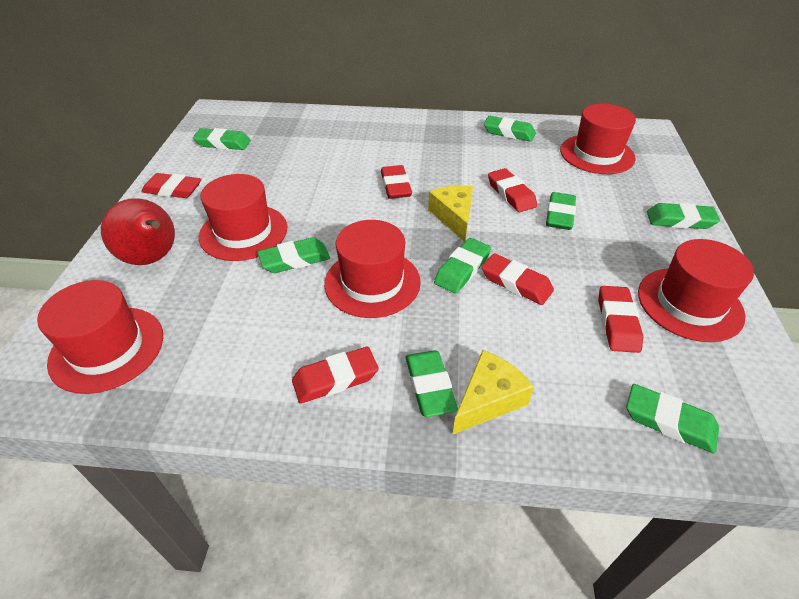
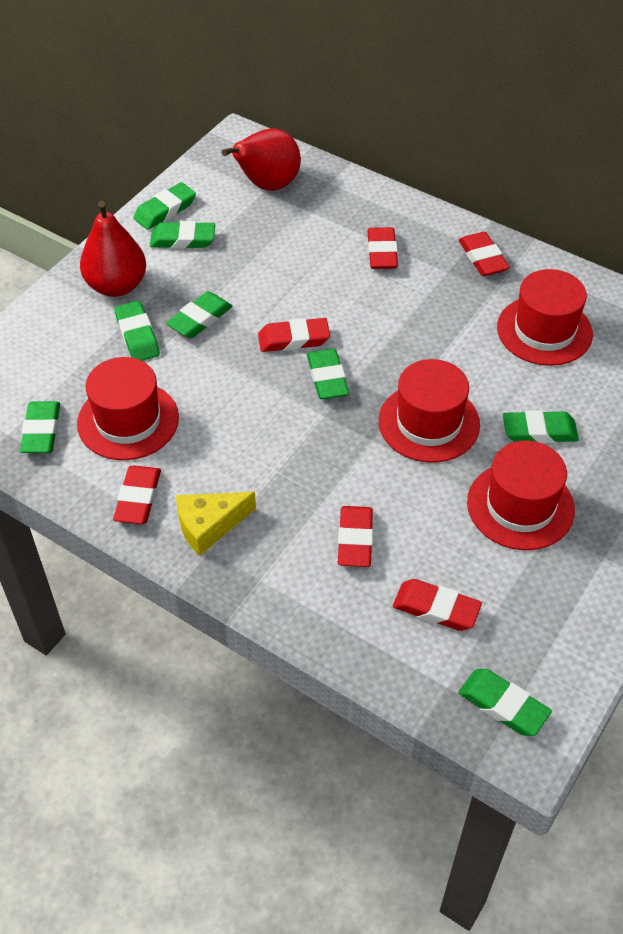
red hat: 5 -> 4
red pear: 1 -> 2
yellow cheese: 2 -> 1

